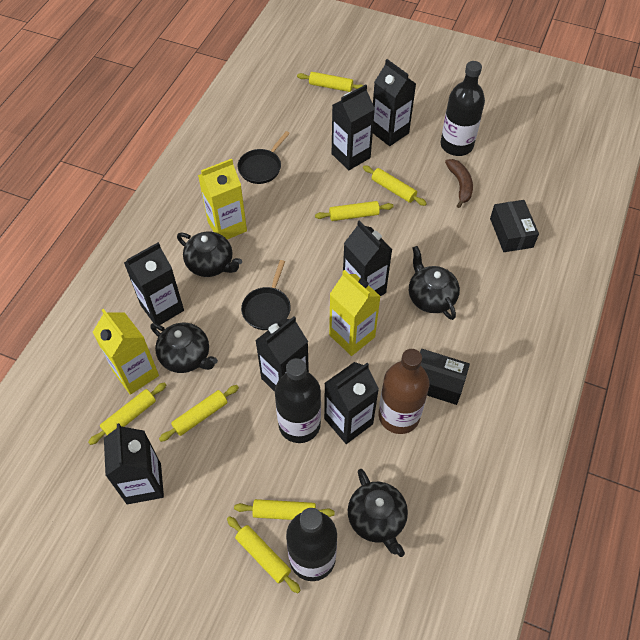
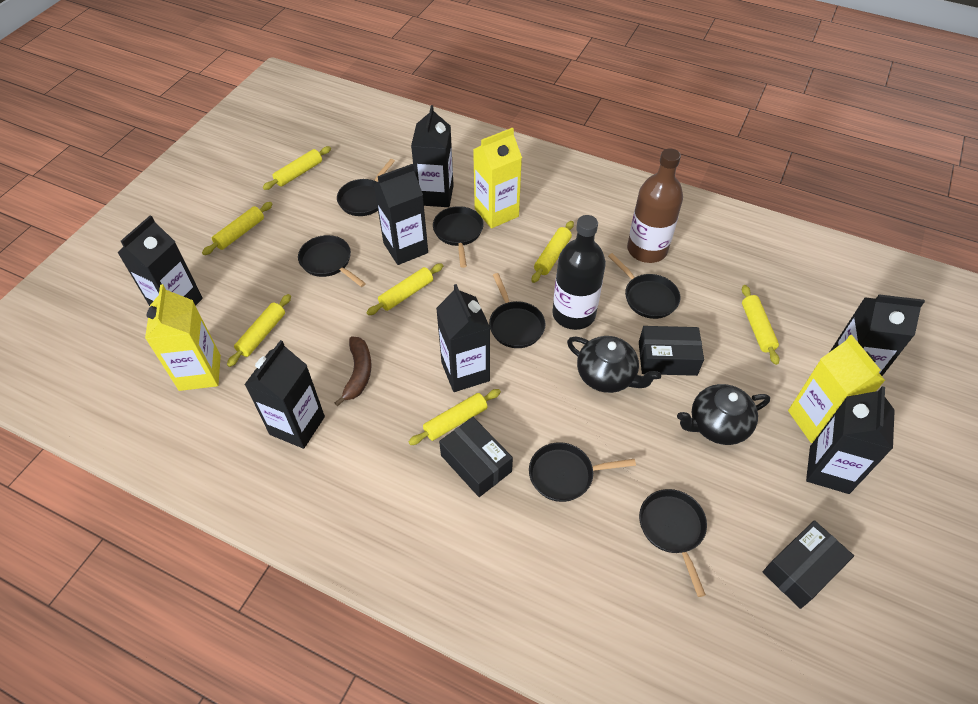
black bottle: 3 -> 1
black box: 2 -> 3
black pan: 2 -> 7
black teapot: 4 -> 2

